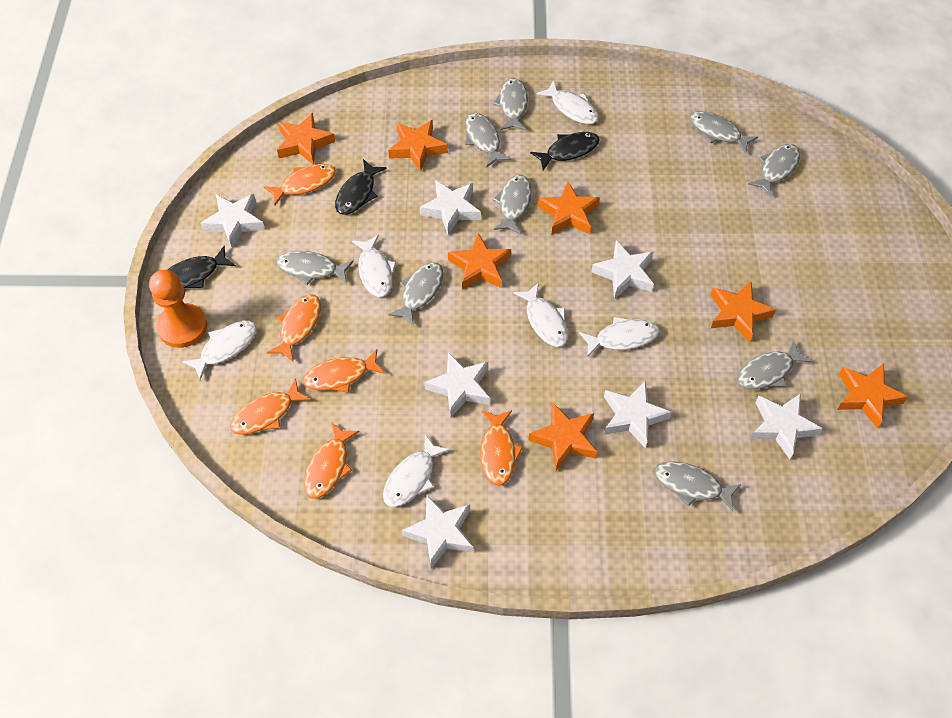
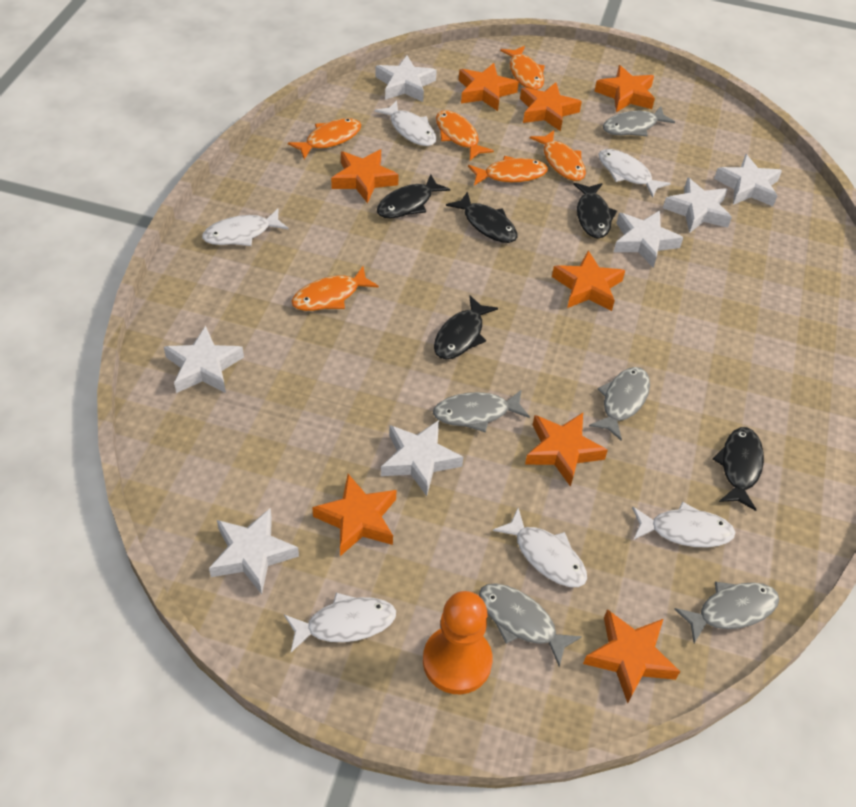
black fish: 3 -> 5
grey fish: 9 -> 5
orange star: 7 -> 8

